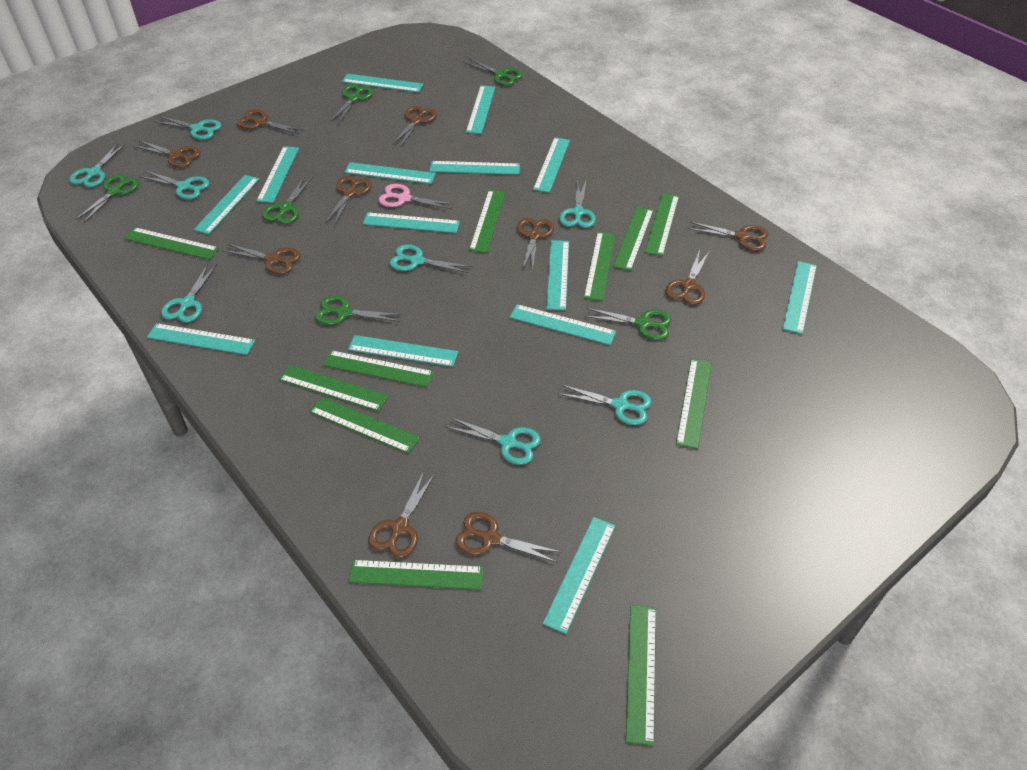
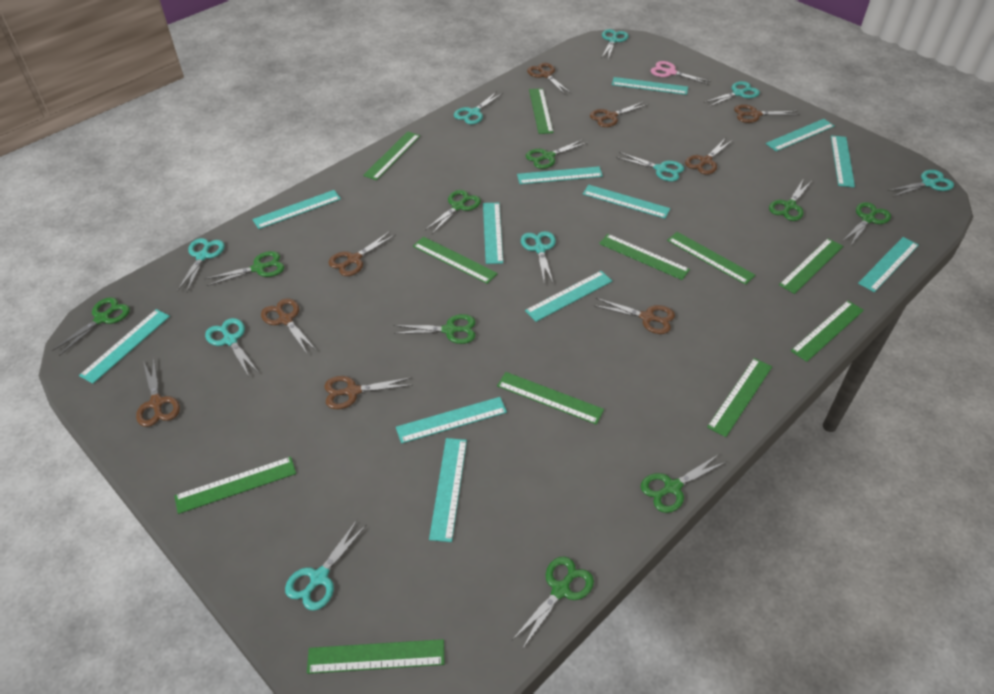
brown scissors: 10 -> 9
green scissors: 6 -> 9
turquoise ruler: 14 -> 12
turquoise scissors: 8 -> 9

